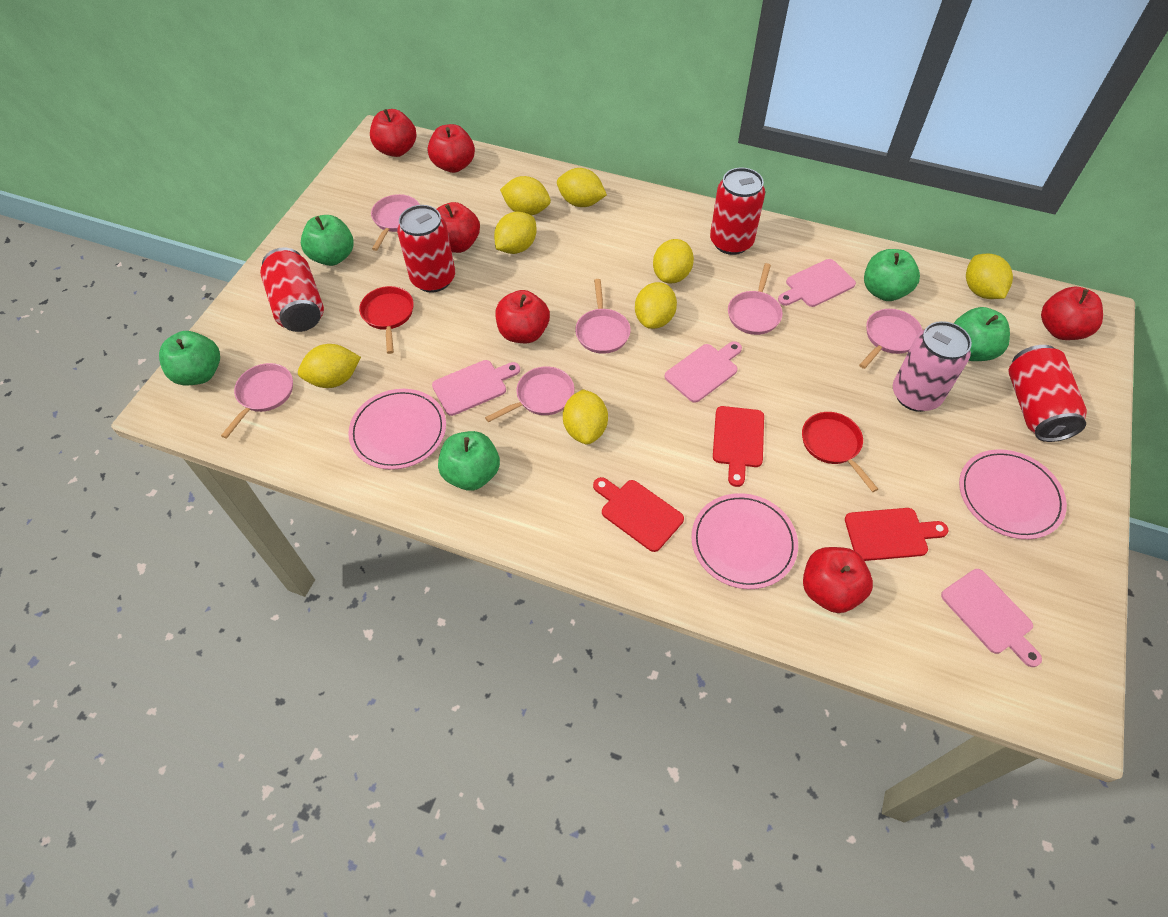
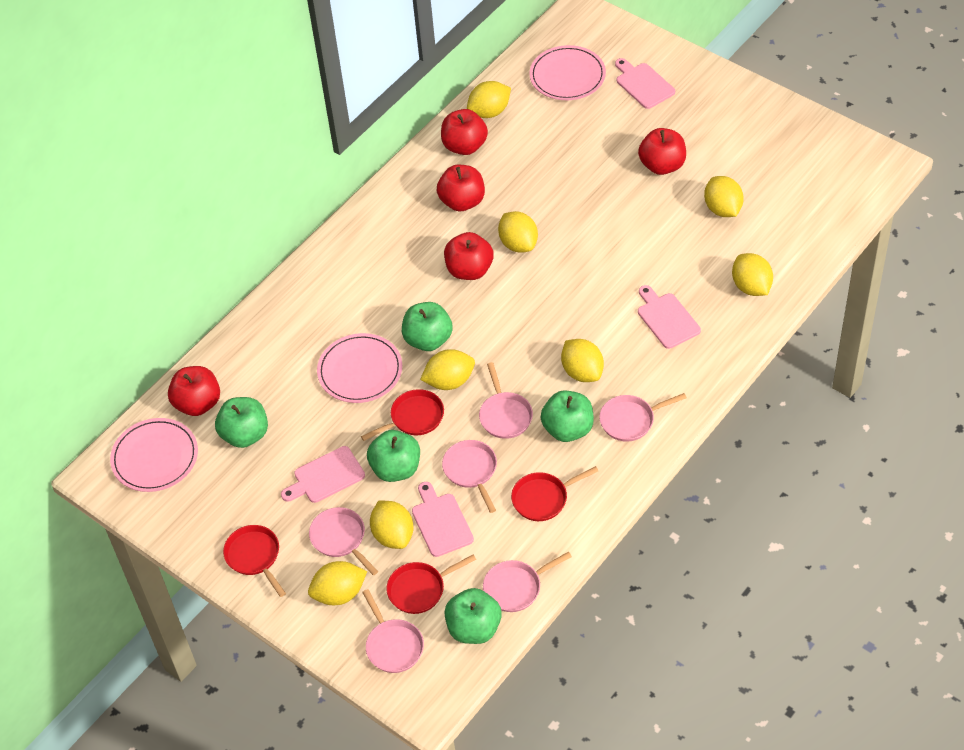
pink can: 1 -> 0
red apple: 6 -> 5
red can: 4 -> 0
red cutting board: 3 -> 0
red pan: 2 -> 4

